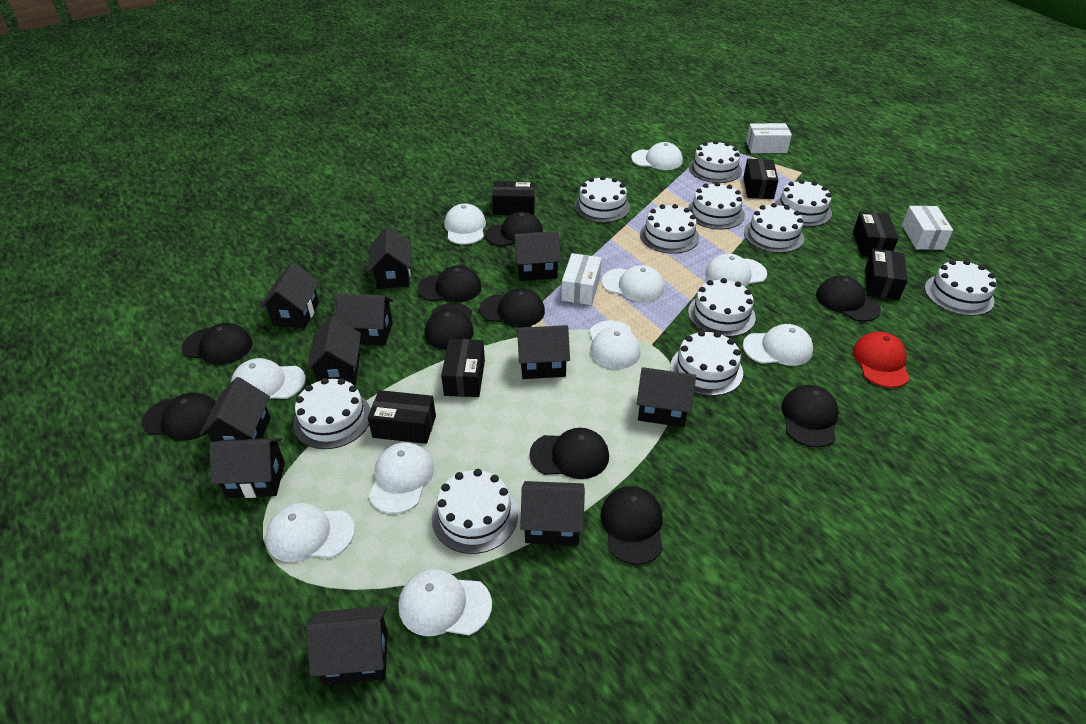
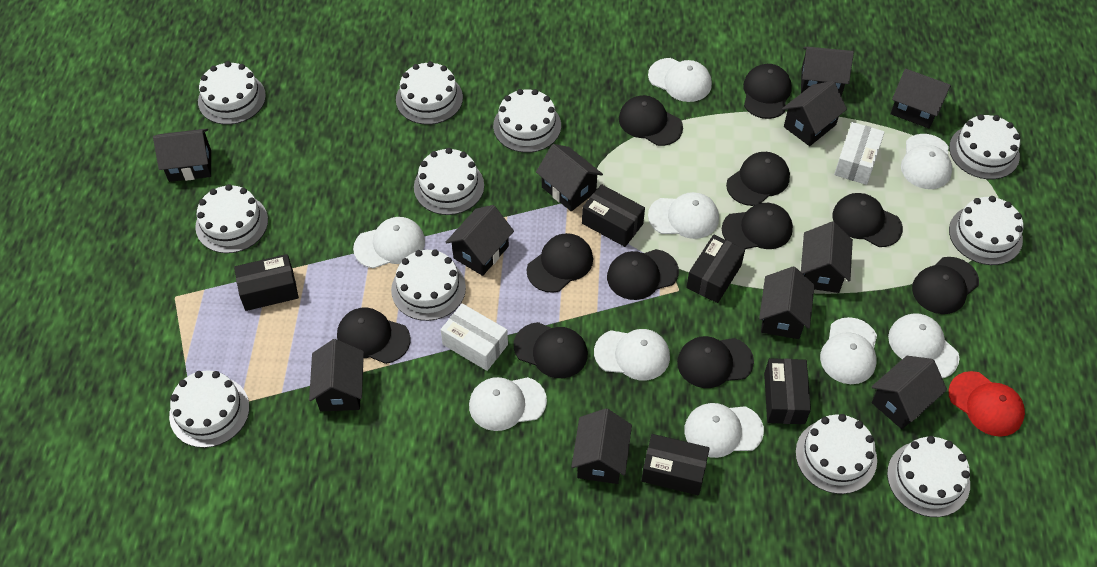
black box: 6 -> 5
black cap: 10 -> 11
white box: 3 -> 2
white cap: 10 -> 9

